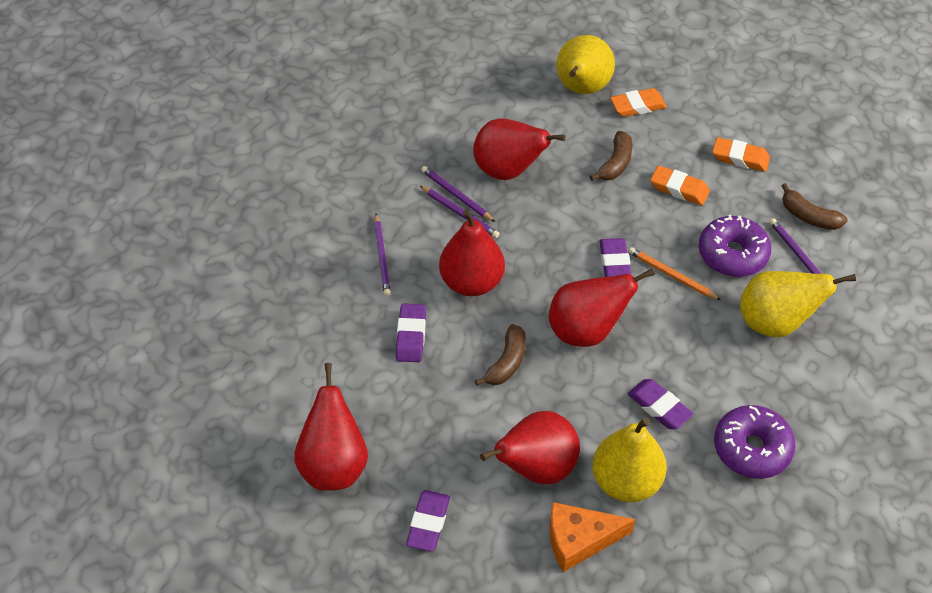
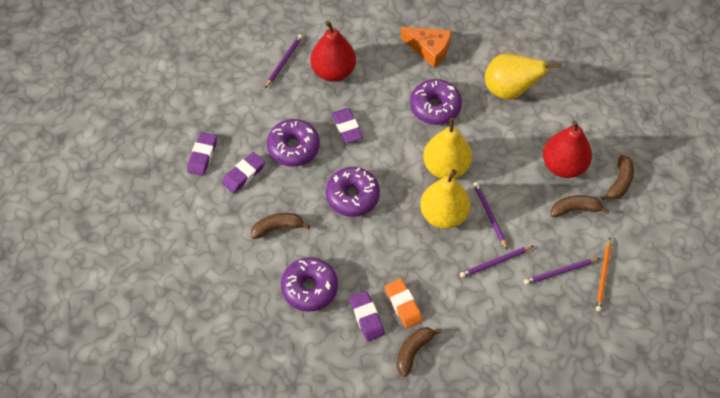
brown banana: 3 -> 4
orange eraser: 3 -> 1
purple donut: 2 -> 4
red pear: 5 -> 2

